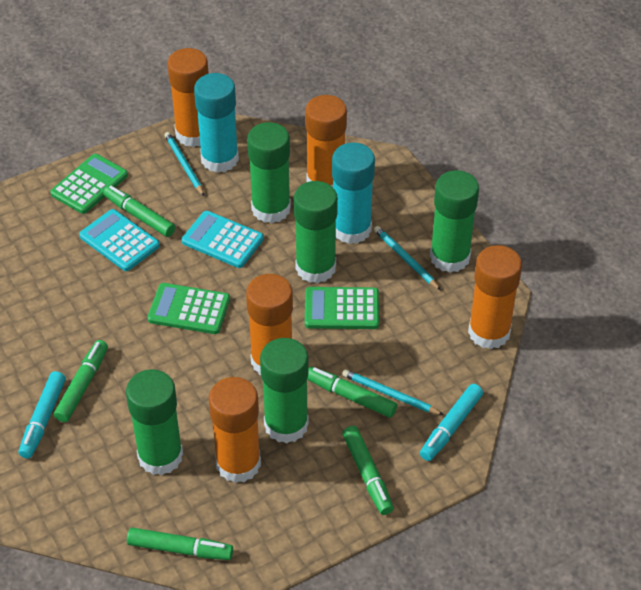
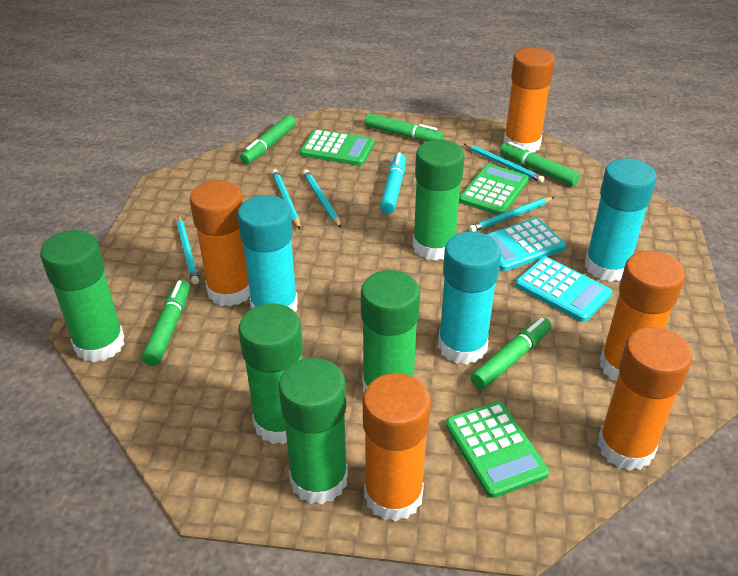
turquoise glue stick: 2 -> 3
turquoise marker: 2 -> 1
turquoise pencil: 3 -> 5

